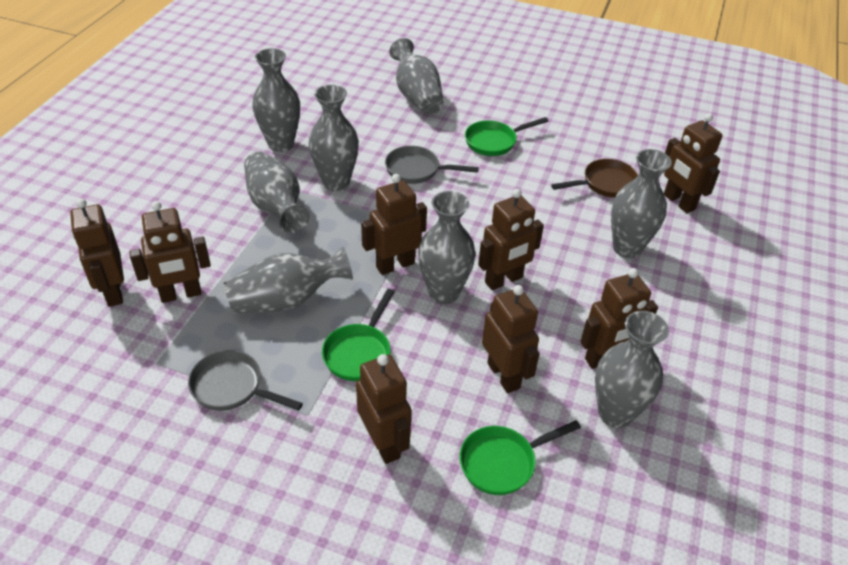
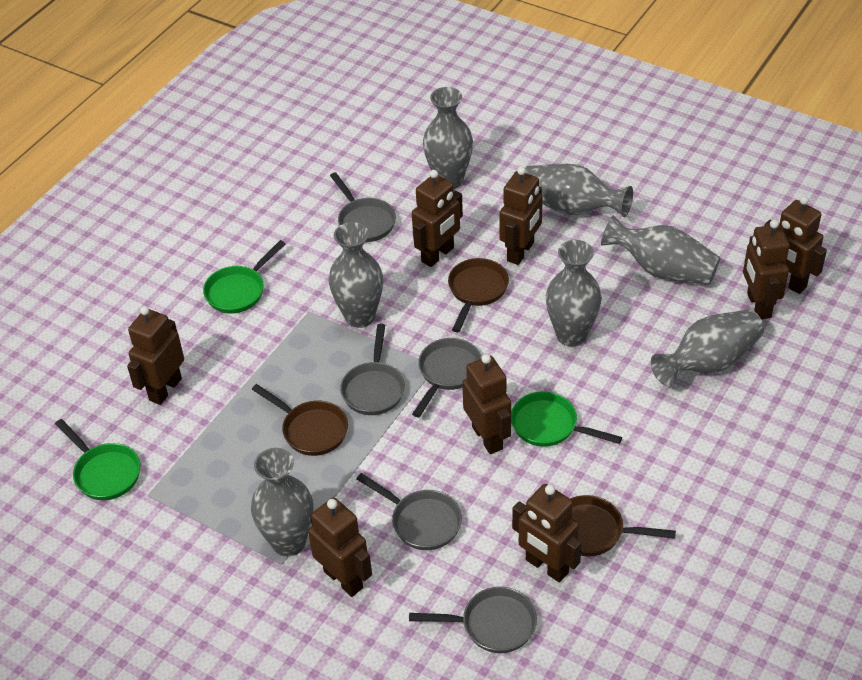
brown pan: 1 -> 3
grey pan: 2 -> 5
grey vase: 8 -> 7

